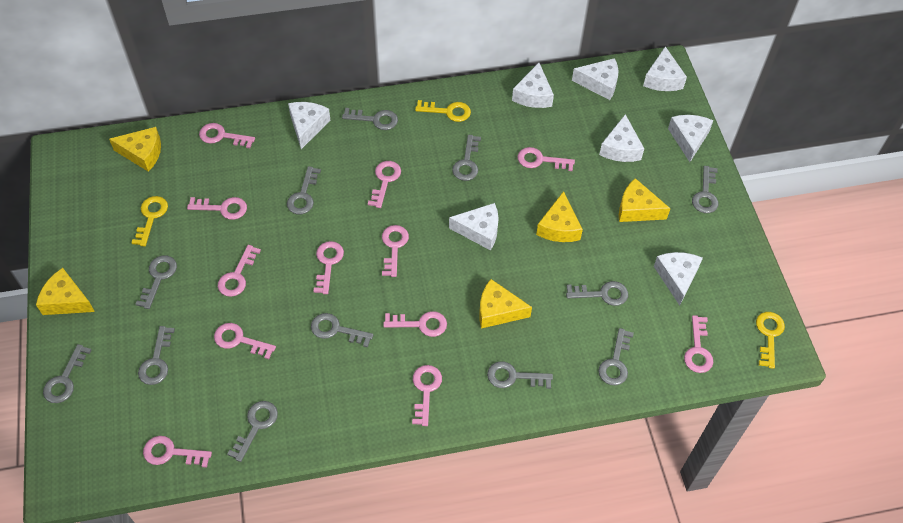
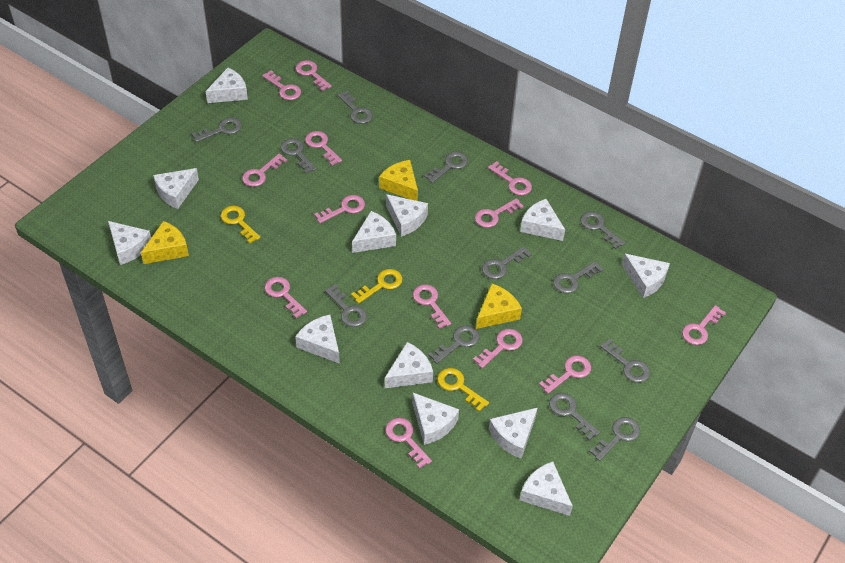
pink key: 12 -> 13
white cheese: 8 -> 12
yellow cheese: 5 -> 3

